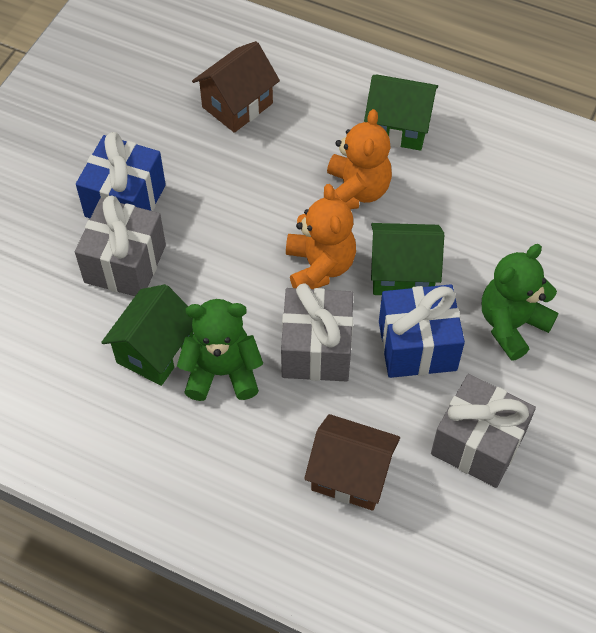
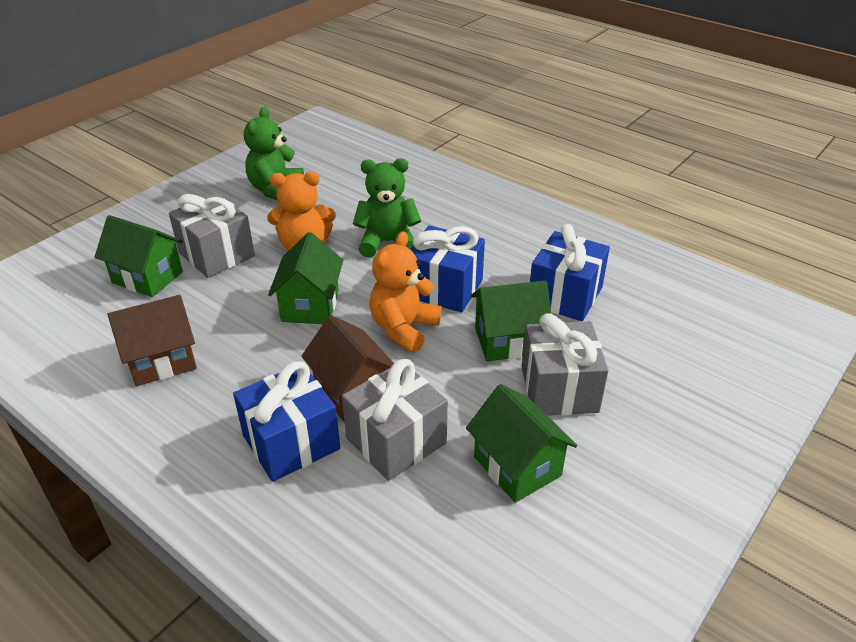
blue gift: 2 -> 3
green house: 3 -> 4

